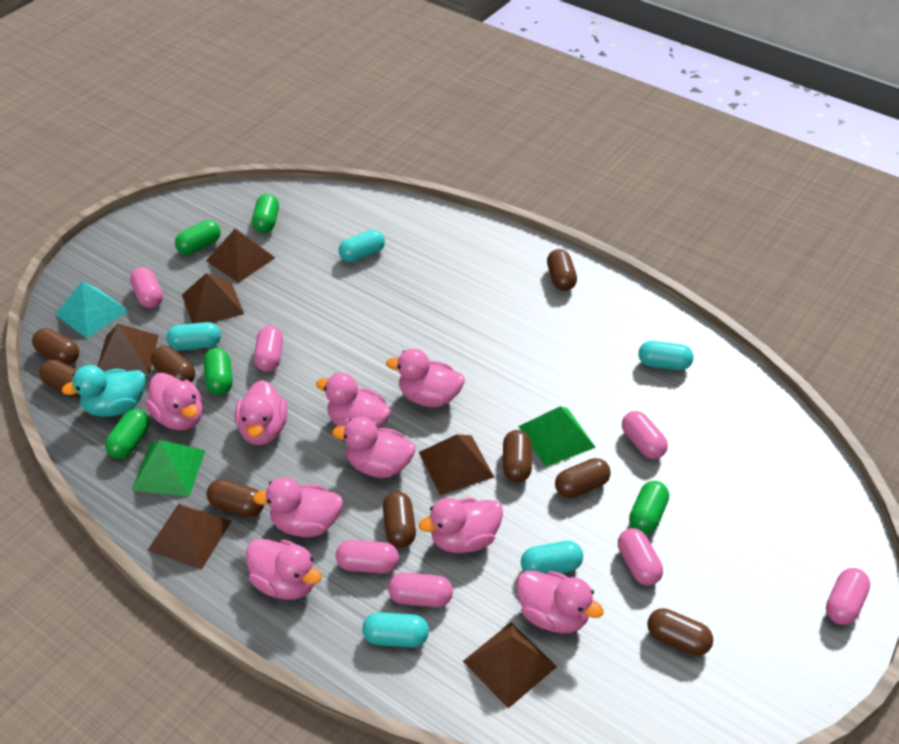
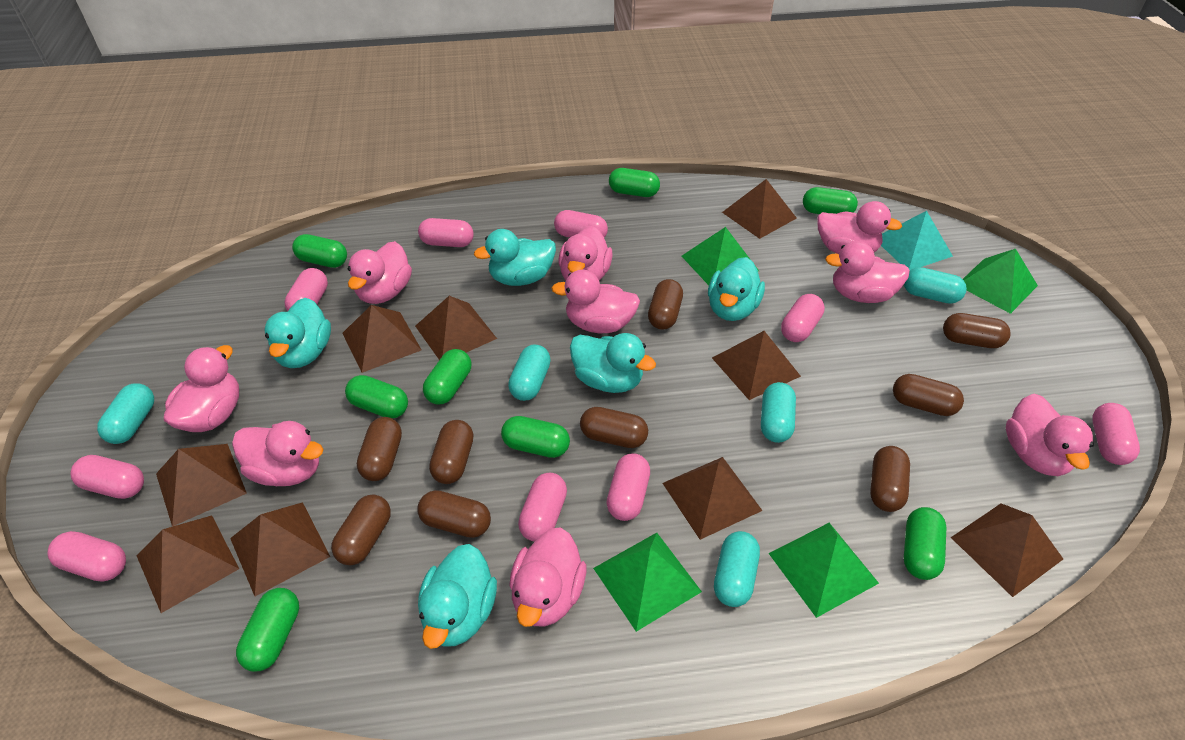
brown pyramid: 6 -> 9
green capsule: 5 -> 8
green pyramid: 2 -> 4
pink capsule: 7 -> 9
turquoise duck: 1 -> 5

